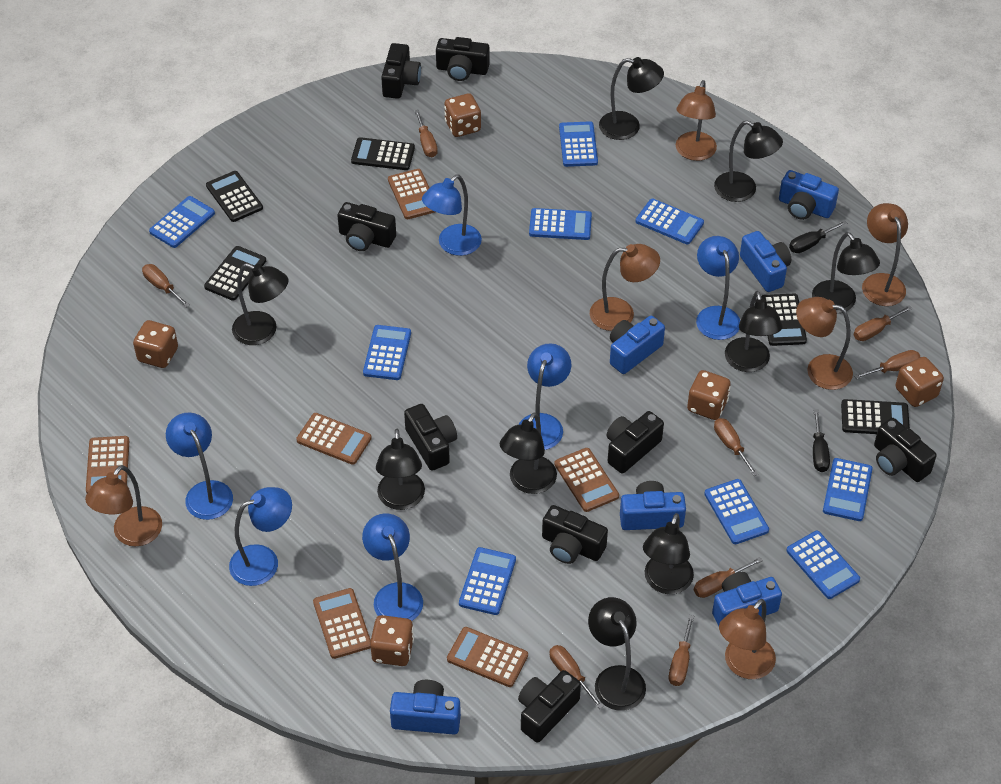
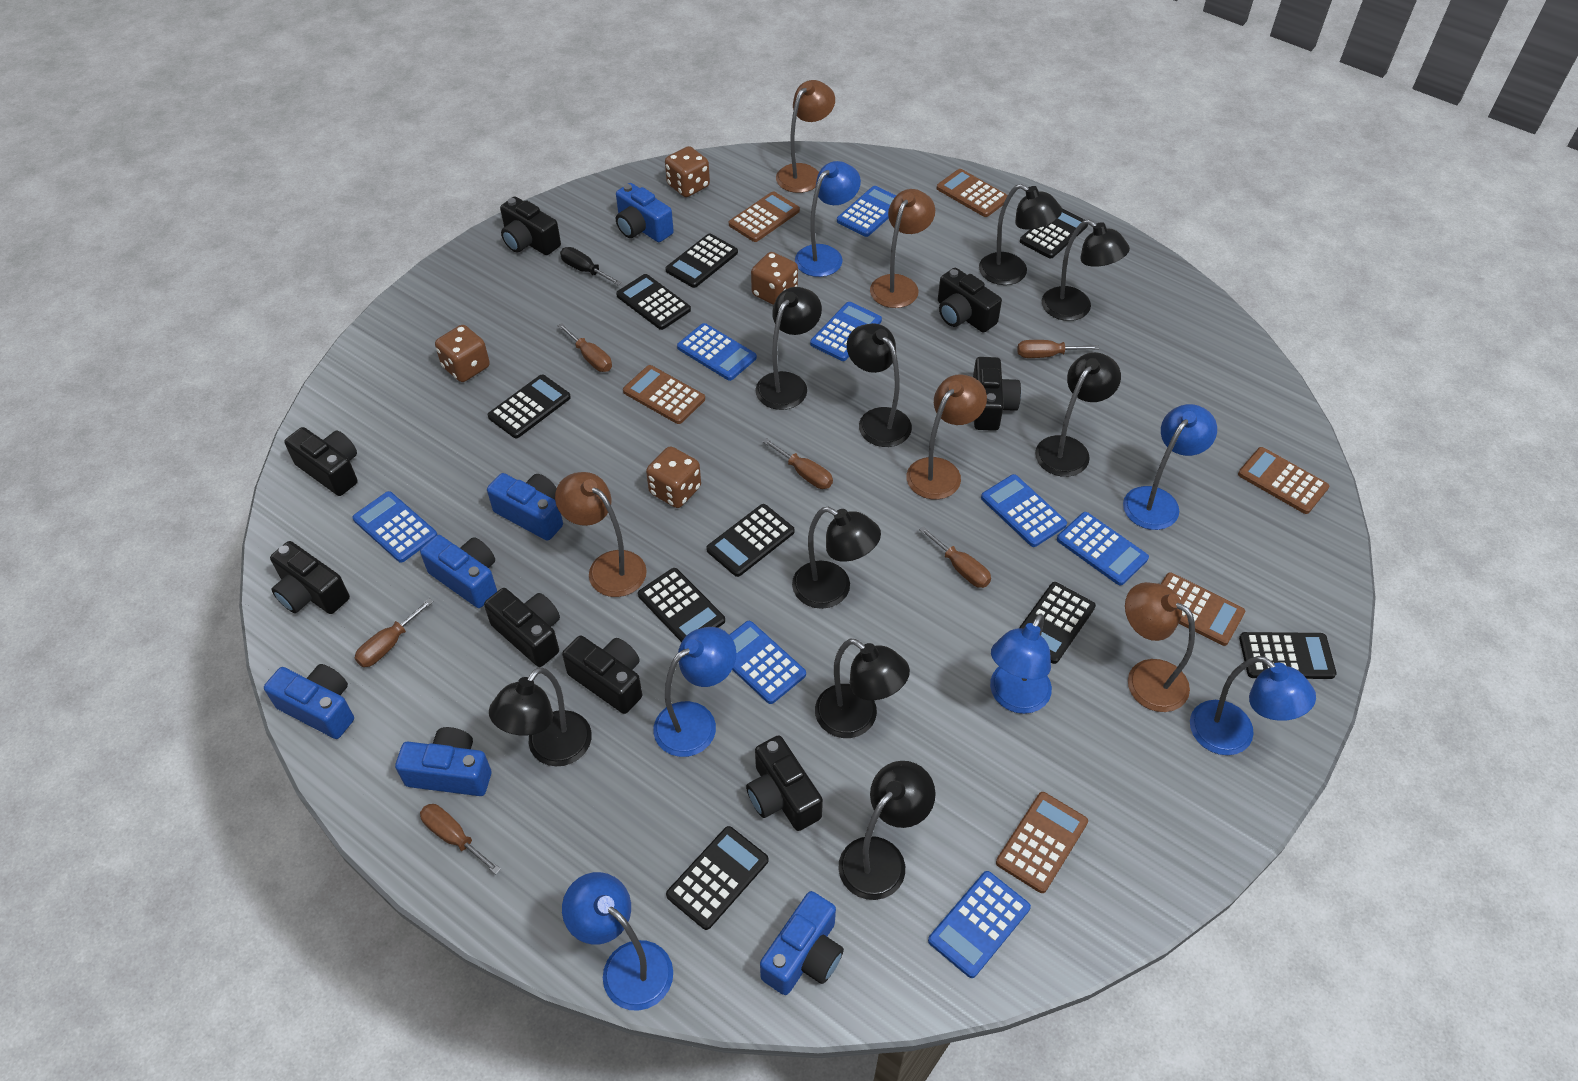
black calculator: 5 -> 9
black screwdriver: 2 -> 1
blue calculator: 9 -> 8
brown dice: 5 -> 4
brown lamp: 6 -> 5
brown screwdriver: 8 -> 6

